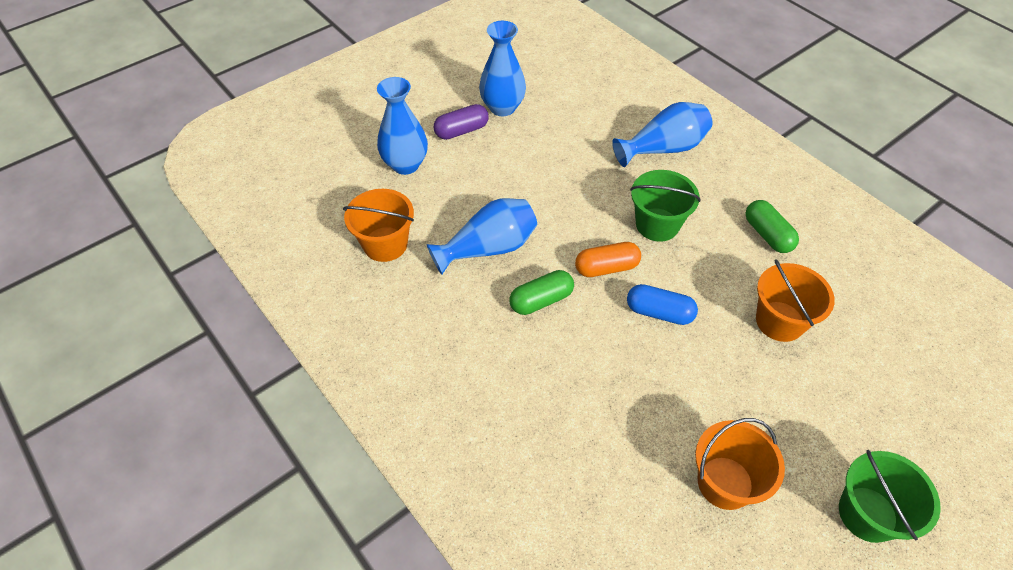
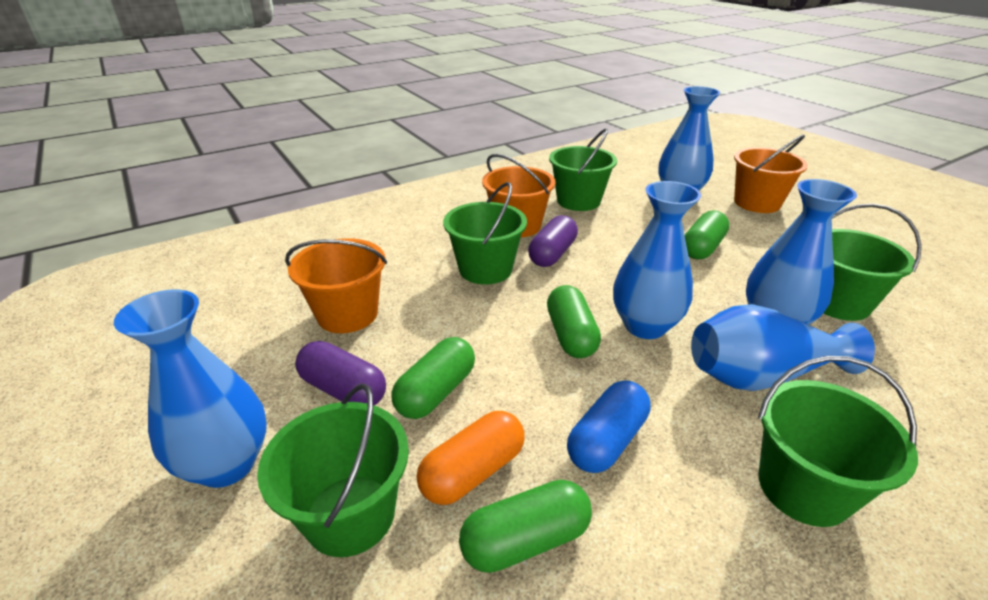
blue vase: 4 -> 5
green bucket: 2 -> 5
green capsule: 2 -> 4
purple capsule: 1 -> 2

